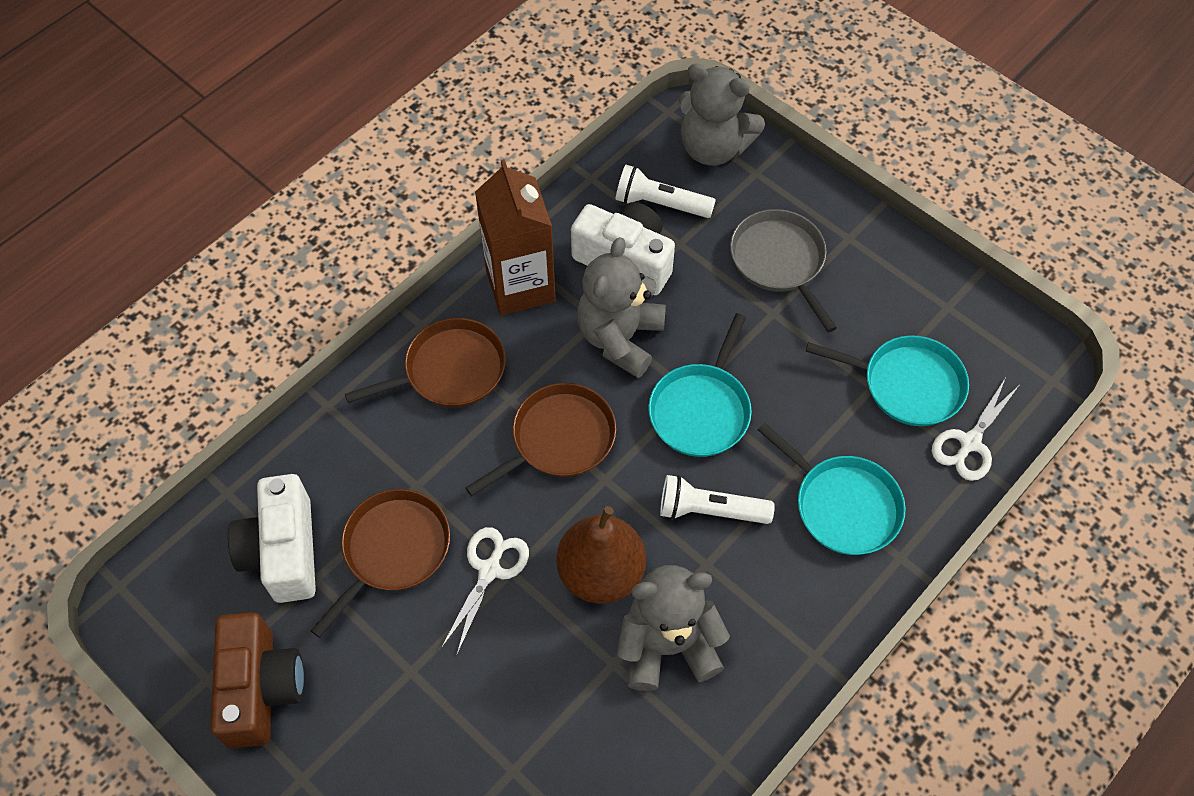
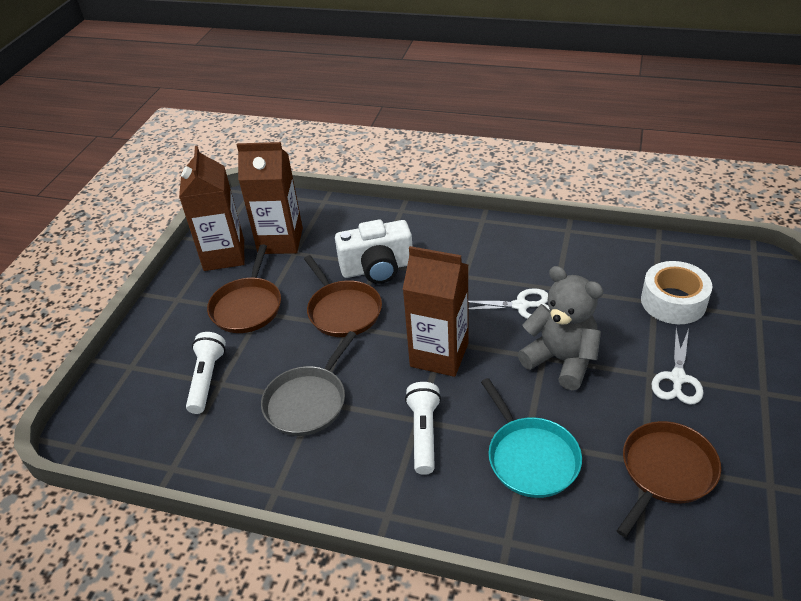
brown camera: 1 -> 0
brown carton: 1 -> 3
brown pear: 1 -> 0
grey teddy bear: 3 -> 1
turquoise pan: 3 -> 1
white camera: 2 -> 1
white tape: 0 -> 1

